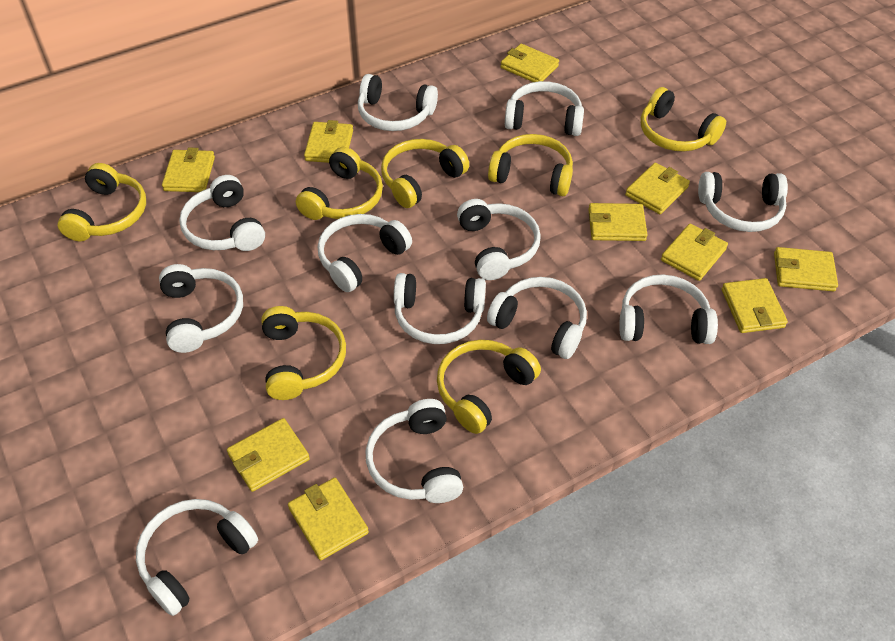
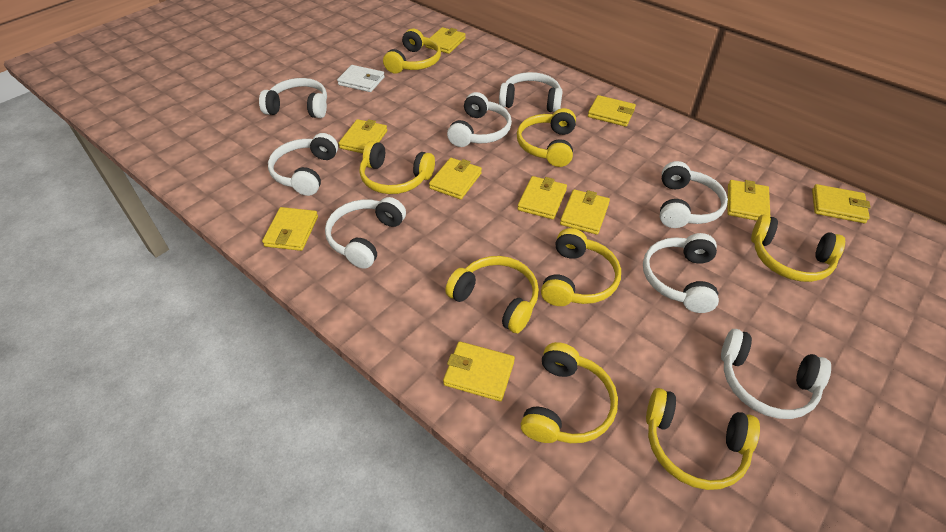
white headphones: 12 -> 8
white wallet: 0 -> 1
yellow headphones: 7 -> 8

